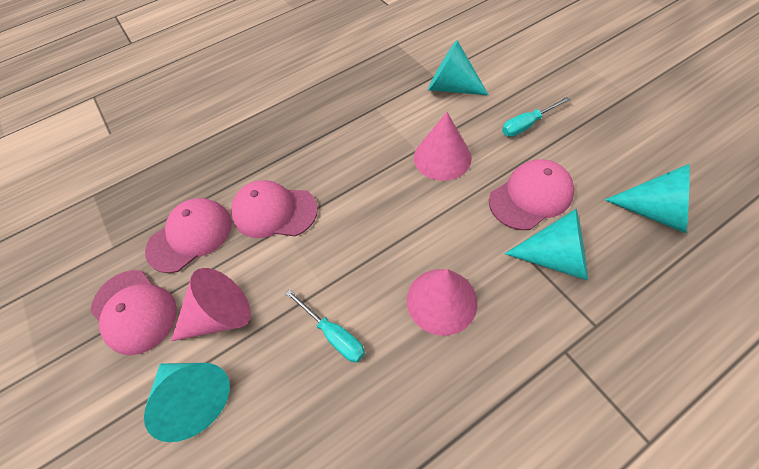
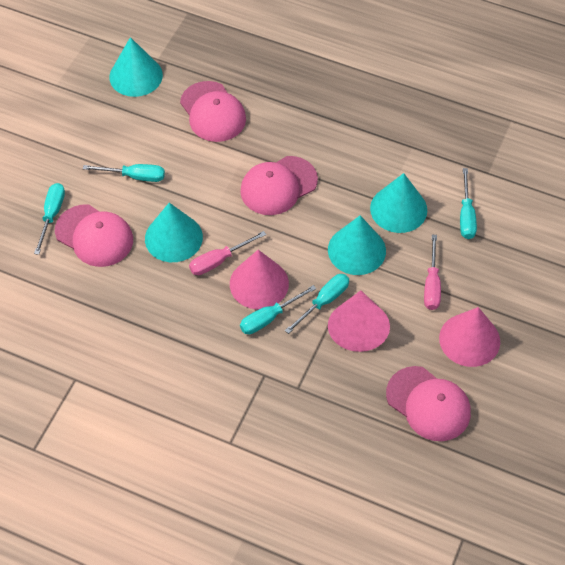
pink screwdriver: 0 -> 2
turquoise screwdriver: 2 -> 5

